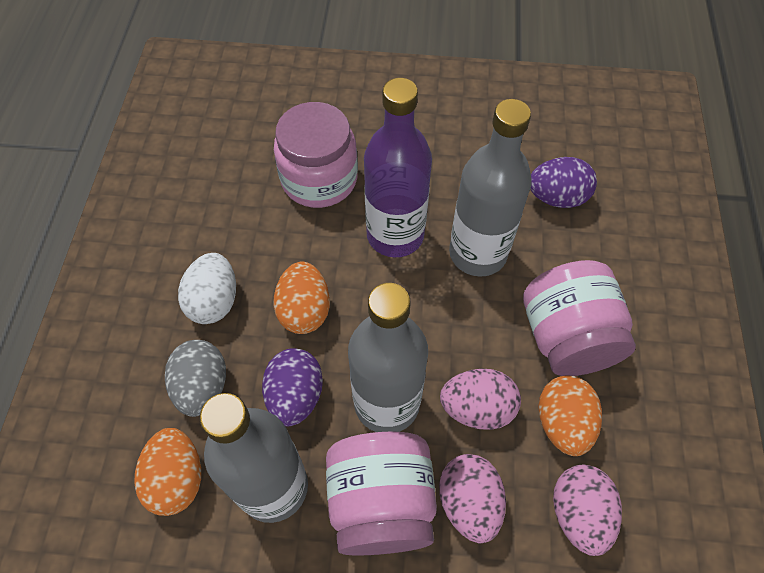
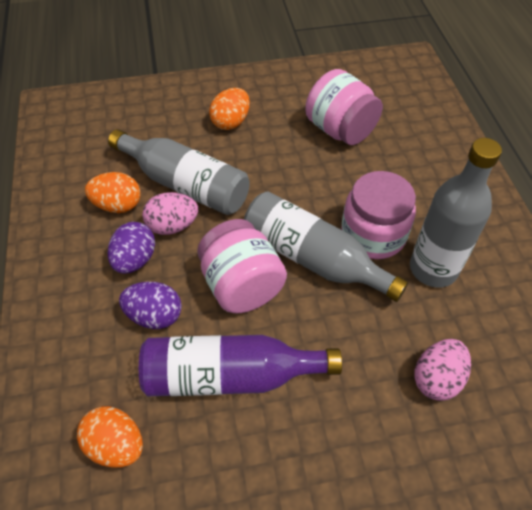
grey egg: 1 -> 0
pink egg: 3 -> 2
white egg: 1 -> 0

